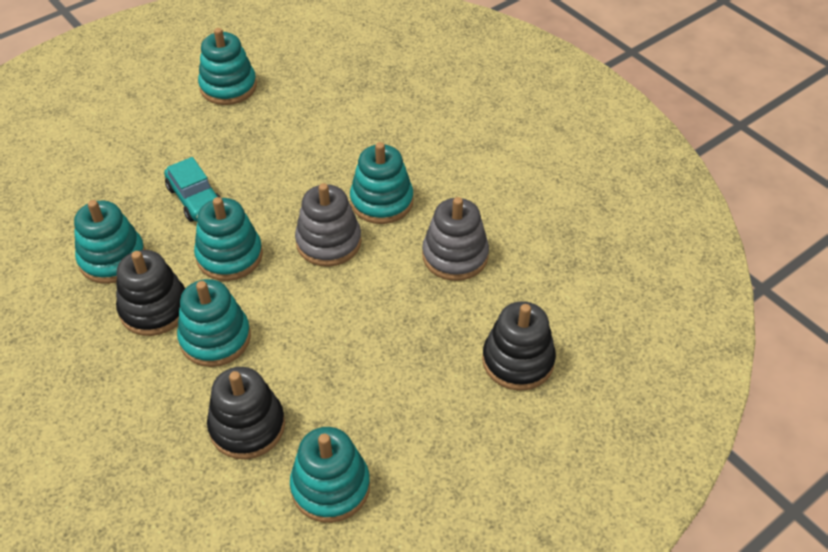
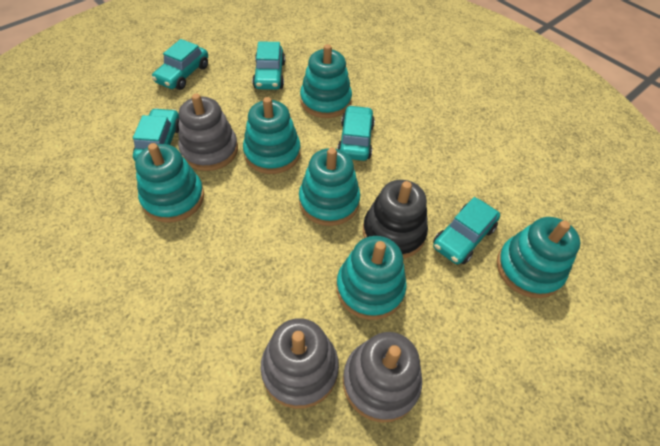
black stacking toy: 3 -> 1
grey stacking toy: 2 -> 3
turquoise car: 1 -> 5

